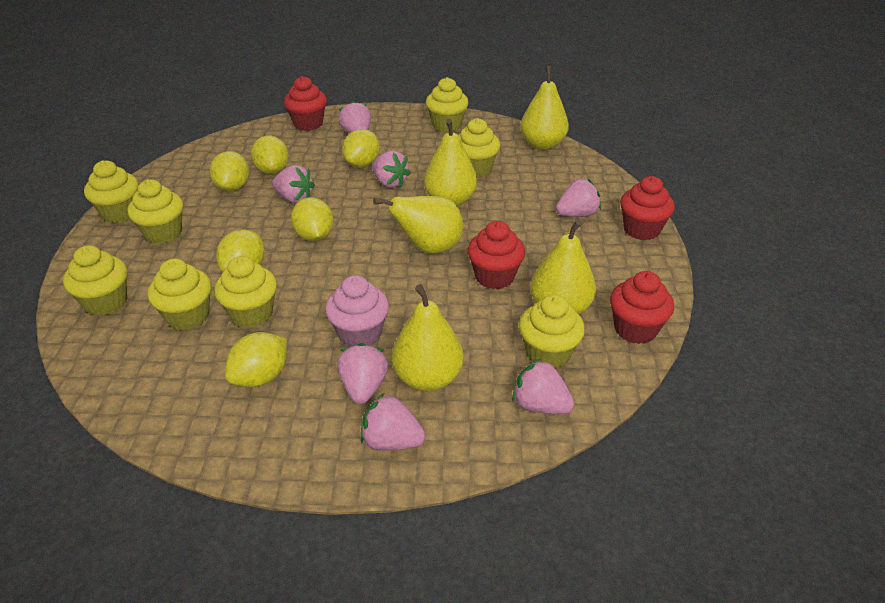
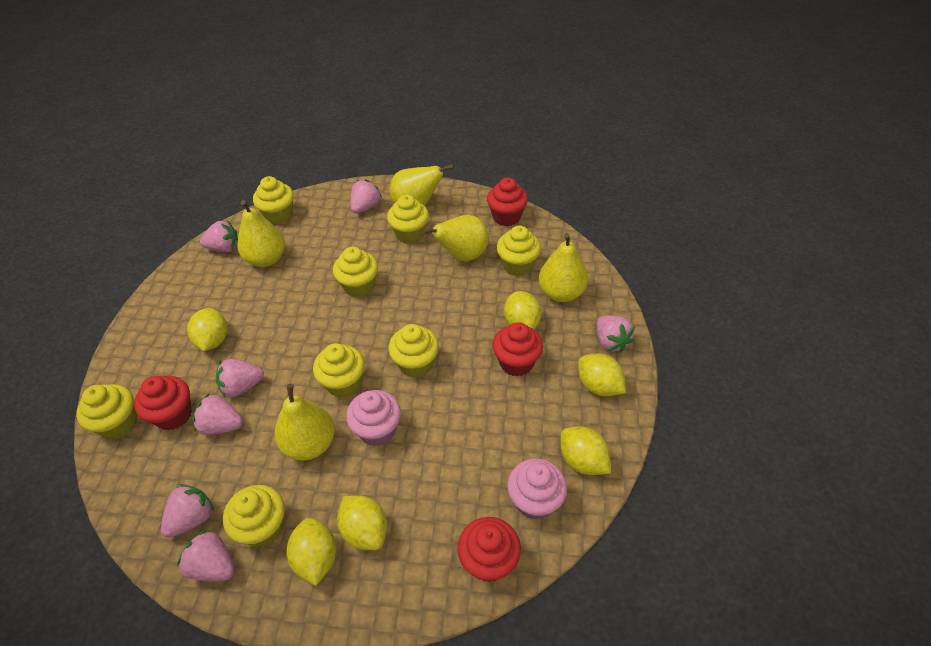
pink cupcake: 1 -> 2

